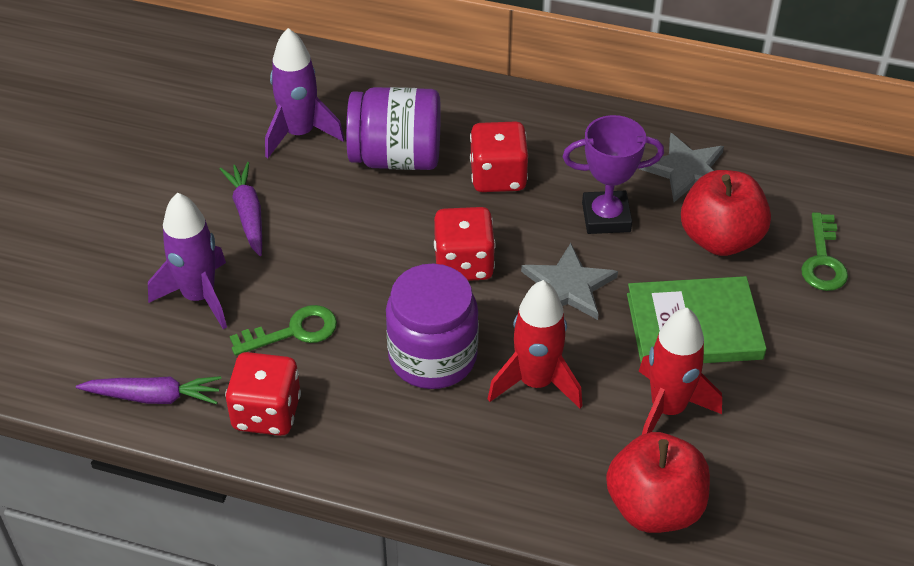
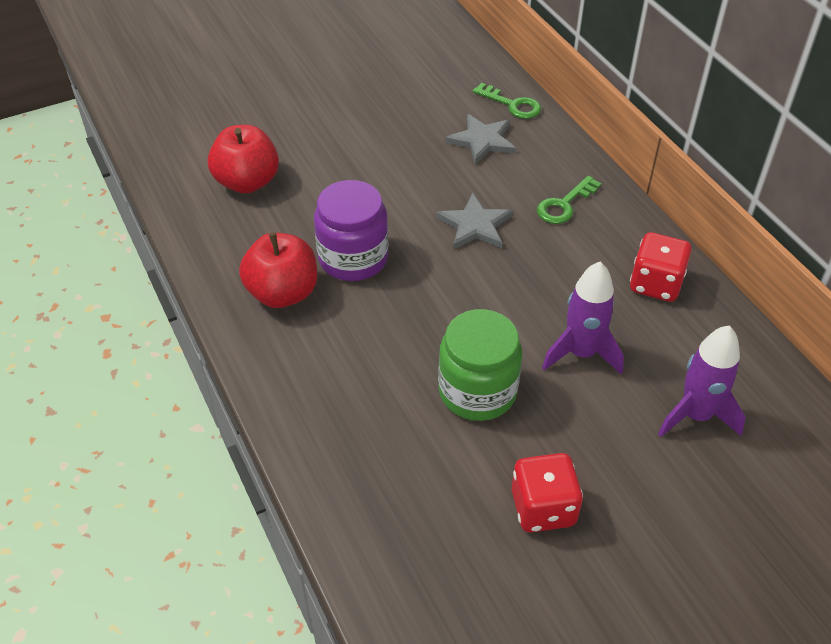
green book: 1 -> 0
green jar: 0 -> 1
purple carrot: 2 -> 0
purple jar: 2 -> 1
purple trophy: 1 -> 0
red dice: 3 -> 2
red rocket: 2 -> 0

